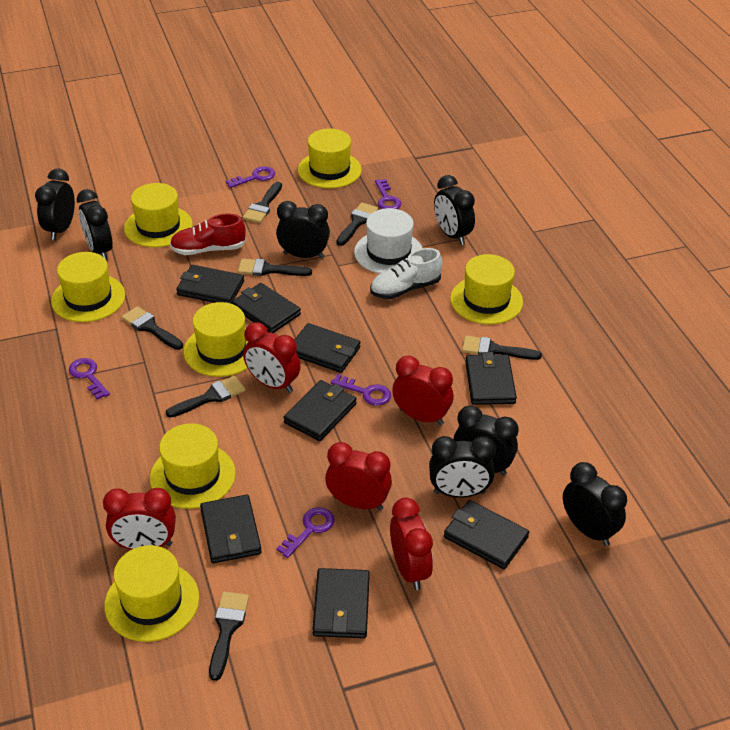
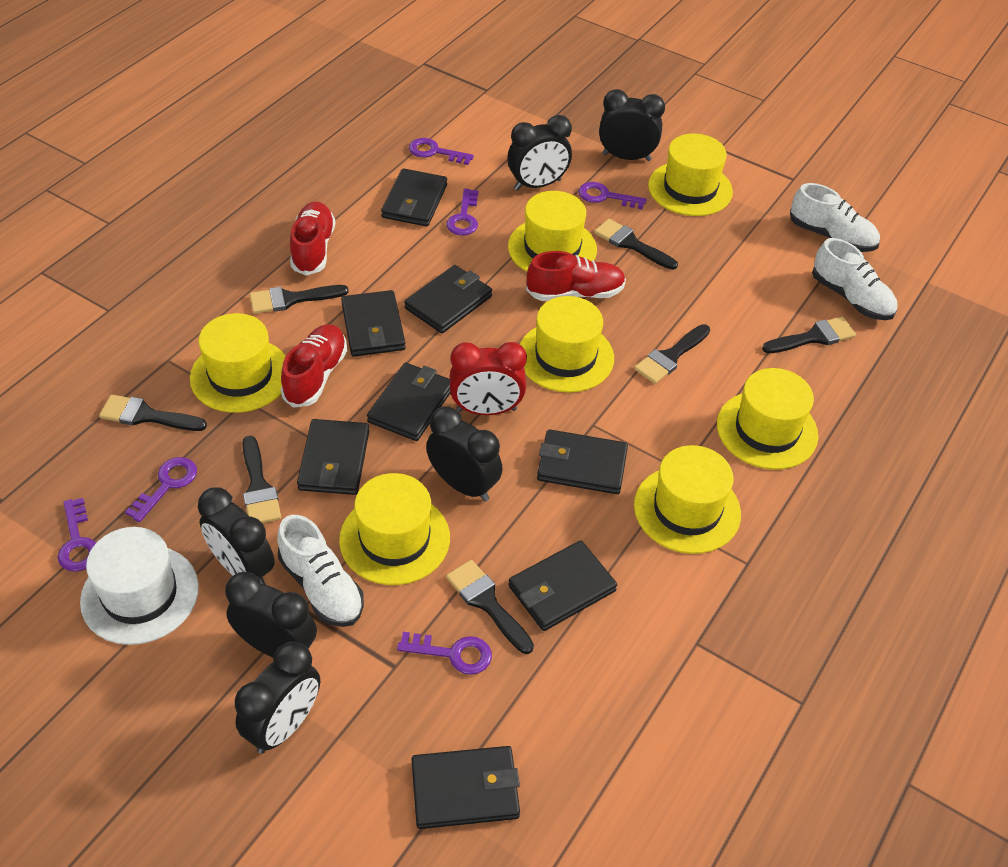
black clock: 7 -> 6
purple key: 5 -> 6
red clock: 5 -> 1
red shoe: 1 -> 3
white shoe: 1 -> 3

